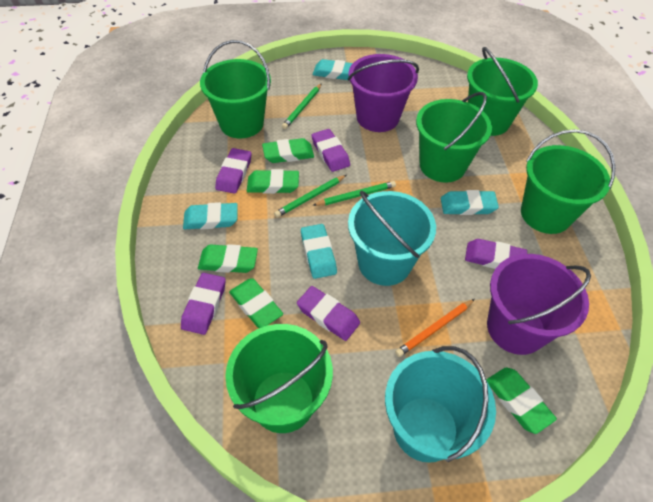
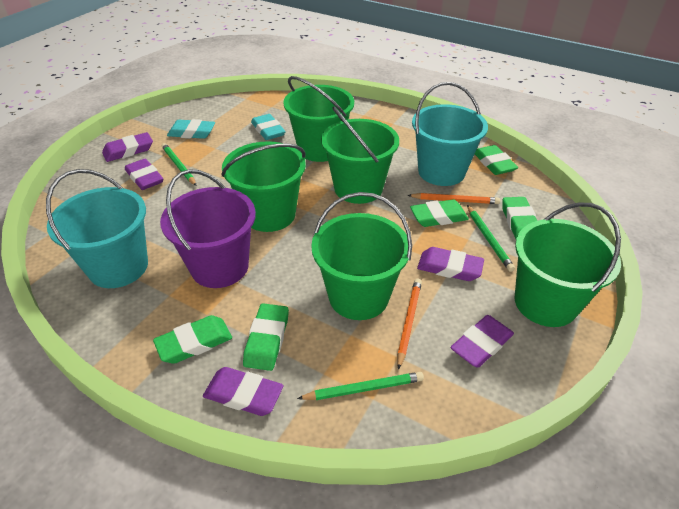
orange pencil: 1 -> 2
purple bucket: 2 -> 1
turquoise eraser: 4 -> 2

